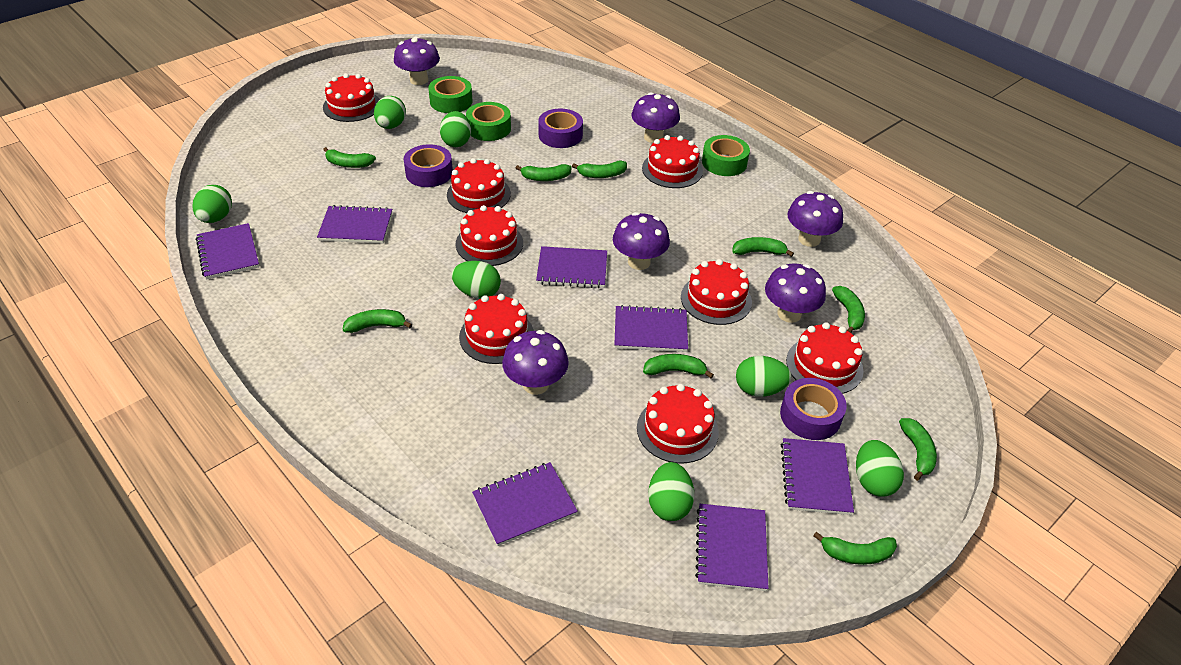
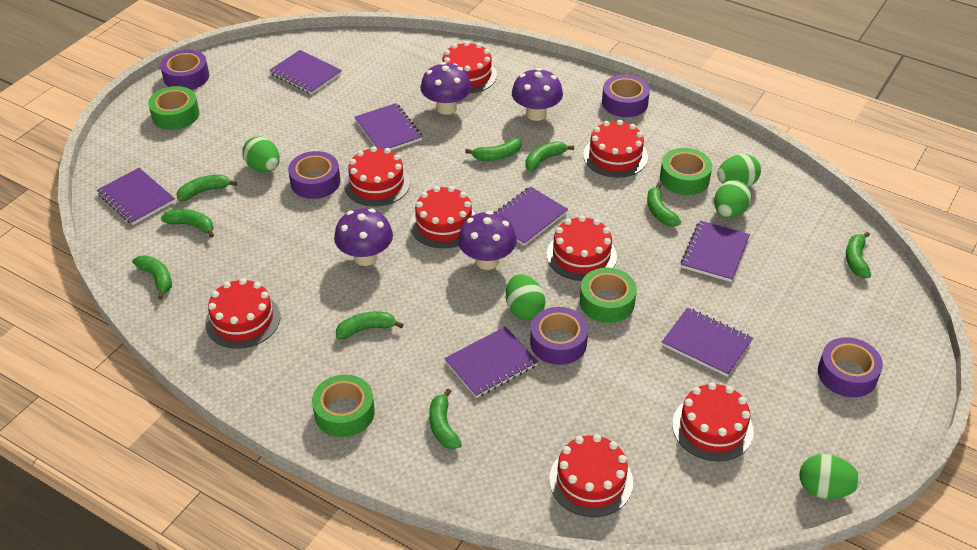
green egg: 7 -> 5
green tape: 3 -> 4
purple mushroom: 6 -> 4
purple tape: 3 -> 5

